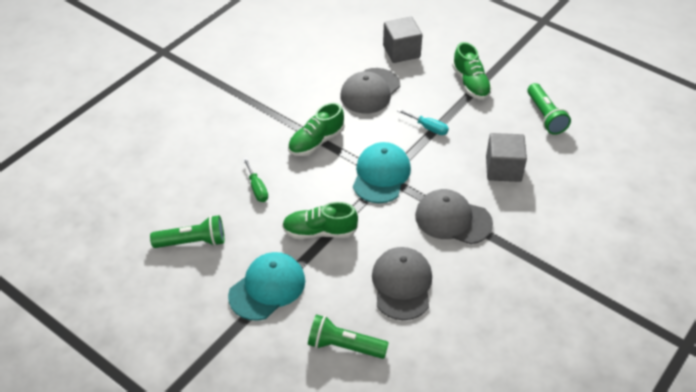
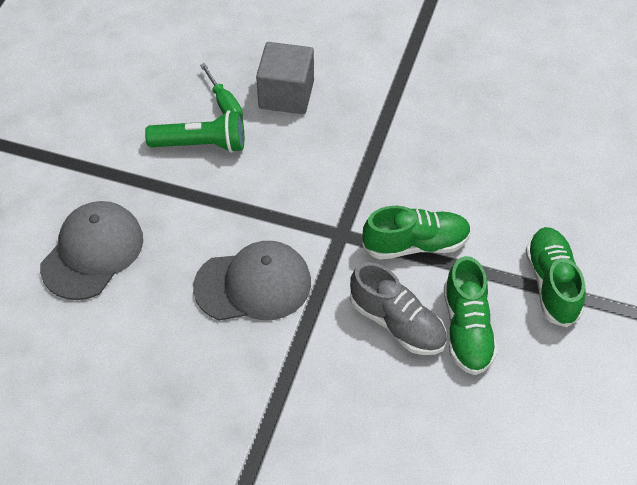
green flashlight: 3 -> 1
grey cap: 3 -> 2
grey cube: 2 -> 1
grey shoe: 0 -> 1
turquoise cap: 2 -> 0
turquoise screwdriver: 1 -> 0

